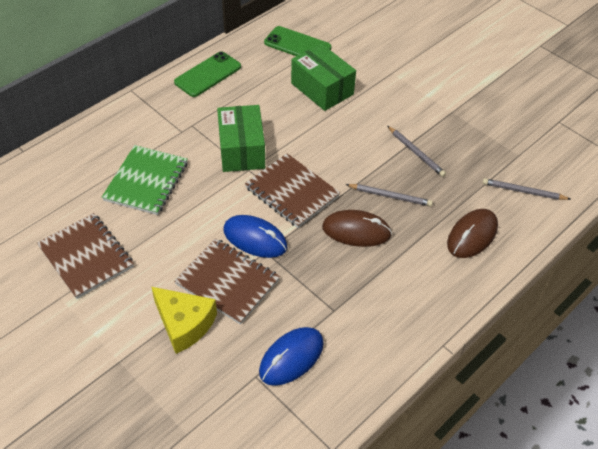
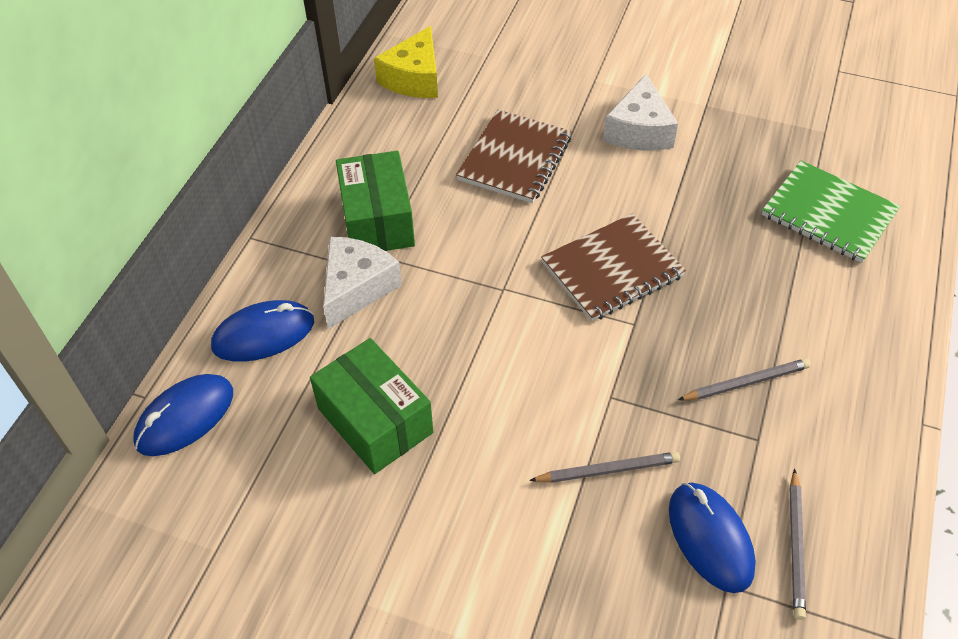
blue mouse: 2 -> 3
brown mouse: 2 -> 0
brown notebook: 3 -> 2
green phone: 2 -> 0
white cheese: 0 -> 2

